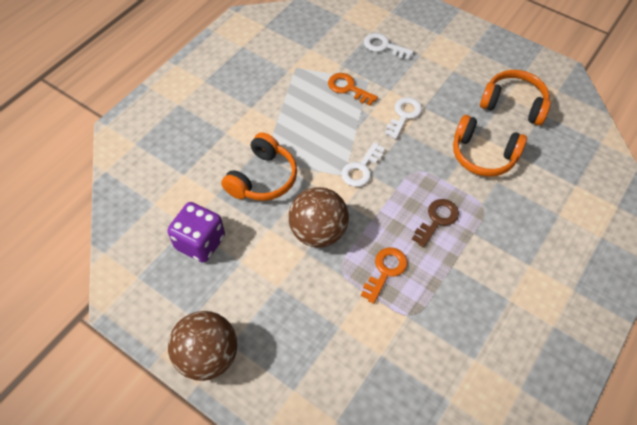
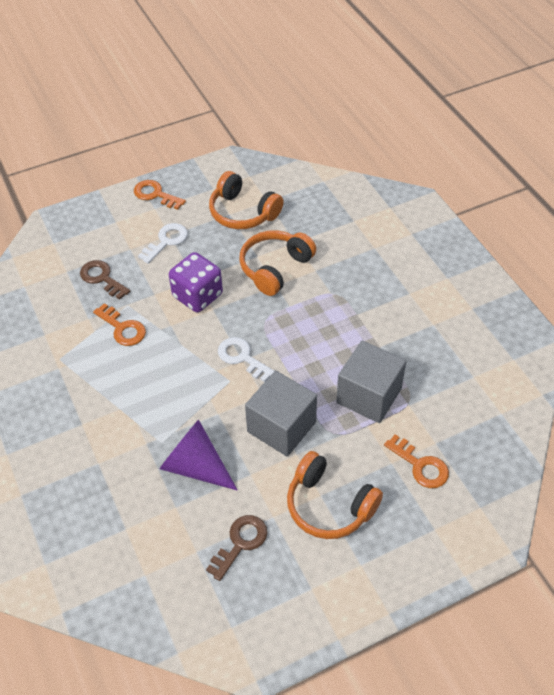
brown ball: 2 -> 0
brown key: 1 -> 2
grey cube: 0 -> 2
orange key: 2 -> 3
purple cone: 0 -> 1
white key: 3 -> 2

